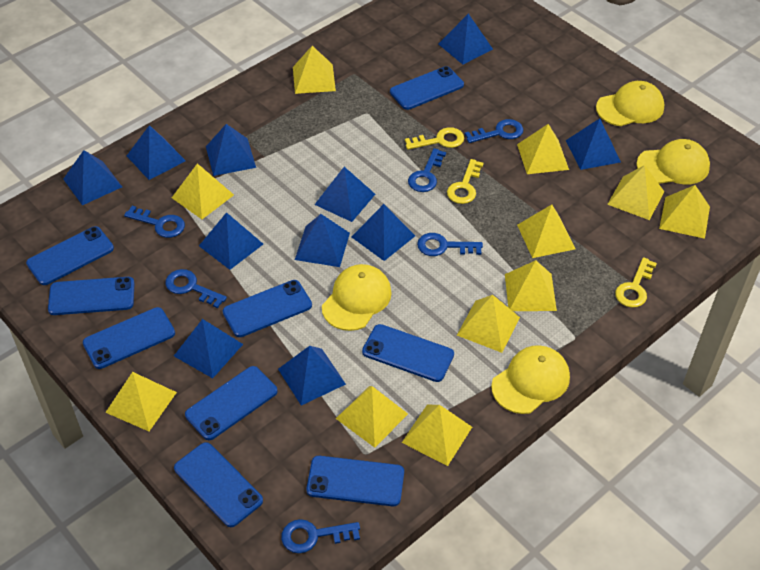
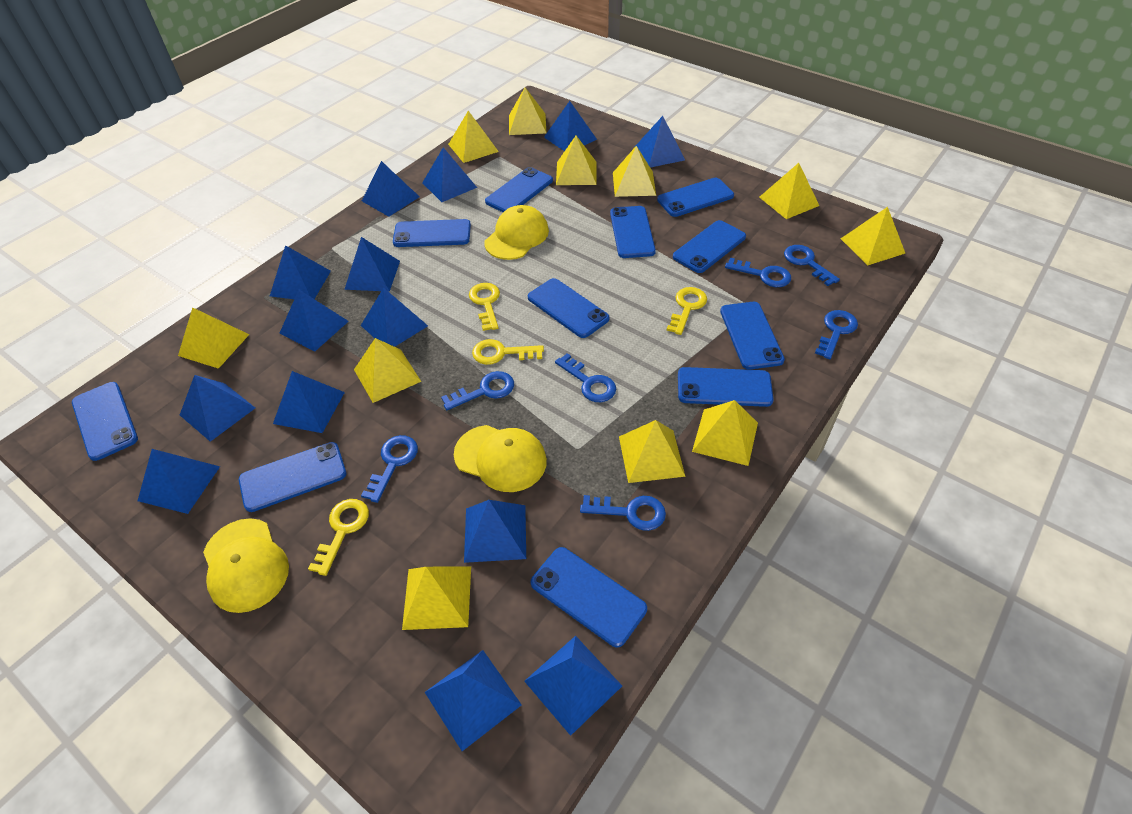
blue key: 6 -> 7
blue phone: 9 -> 11
blue pyramid: 11 -> 14
yellow cap: 4 -> 3
yellow key: 3 -> 4

